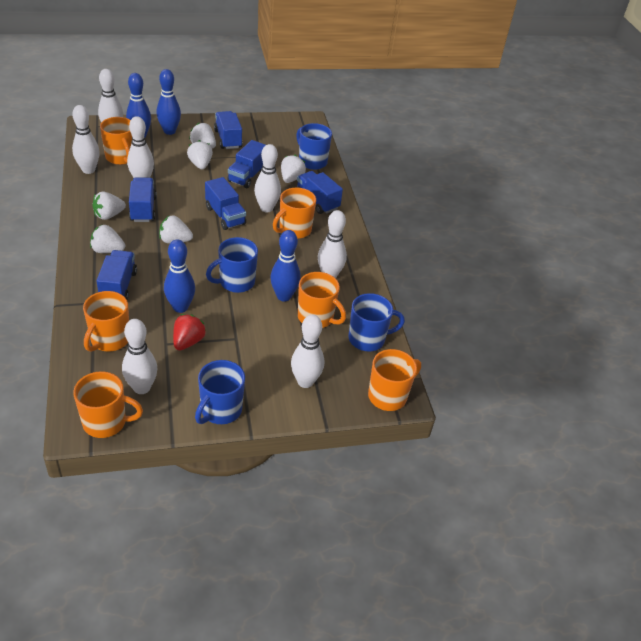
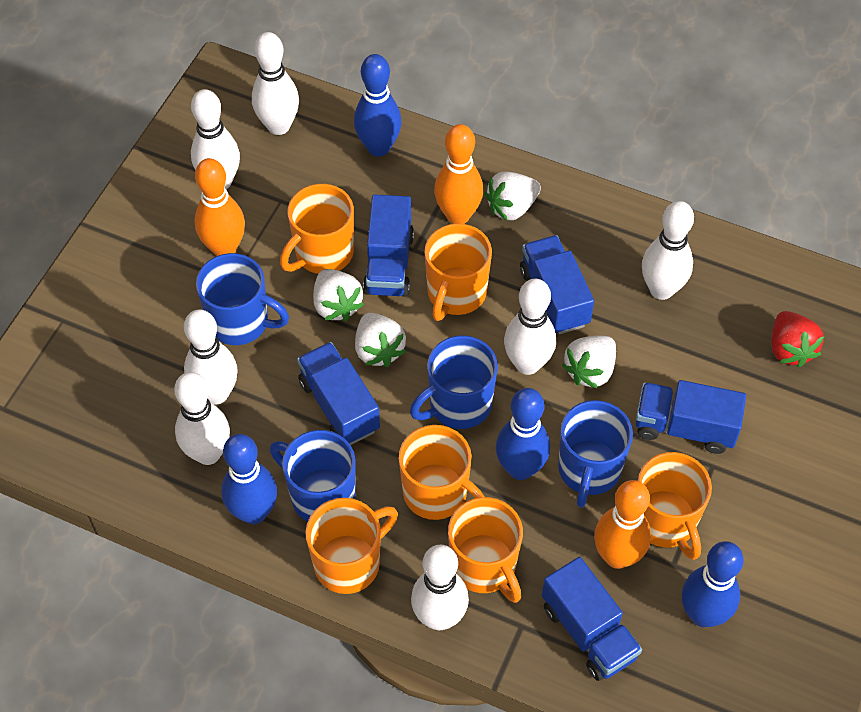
blue truck: 6 -> 5
orange bowling pin: 0 -> 3
white strawberry: 6 -> 4

